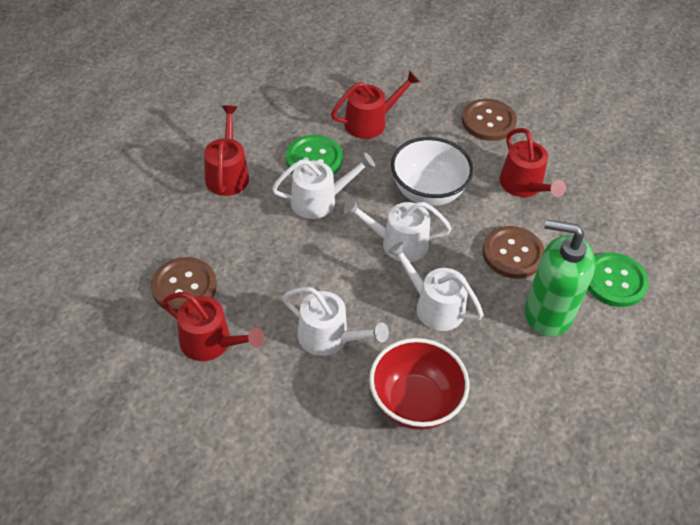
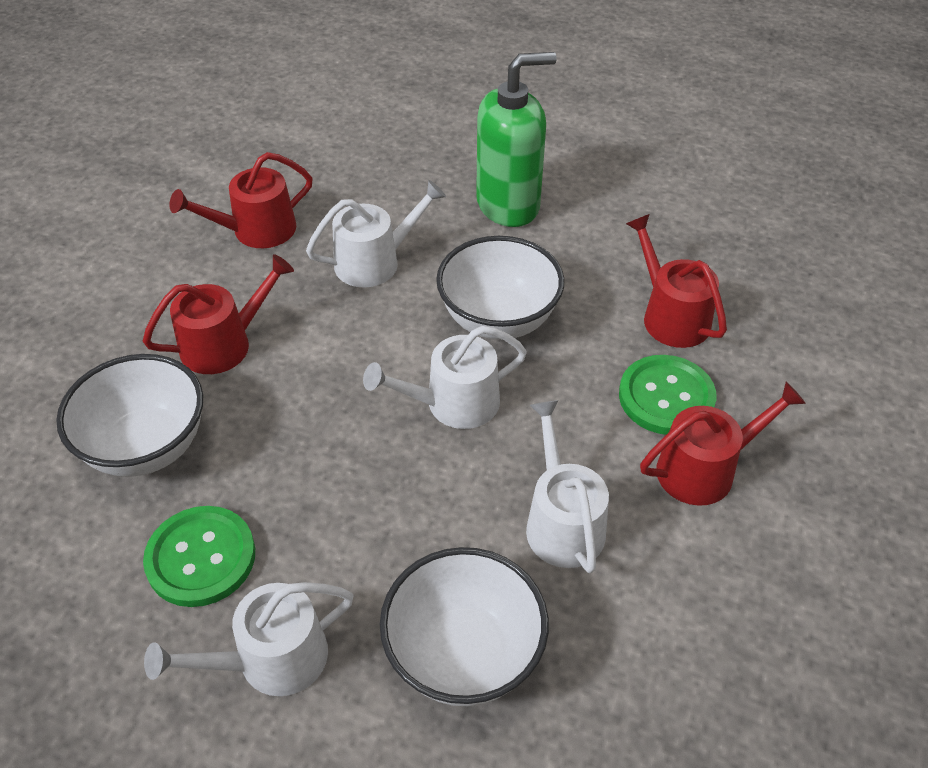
brown button: 3 -> 0
red bowl: 1 -> 0
white bowl: 1 -> 3

